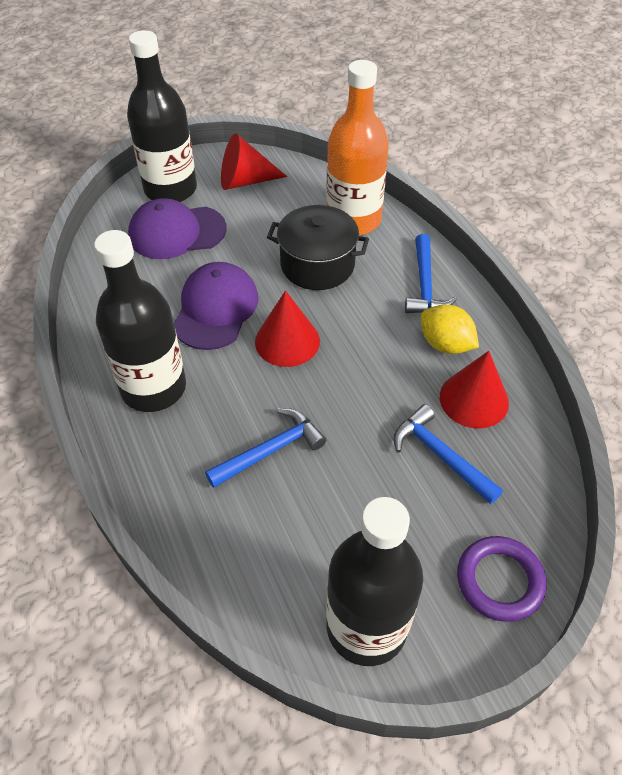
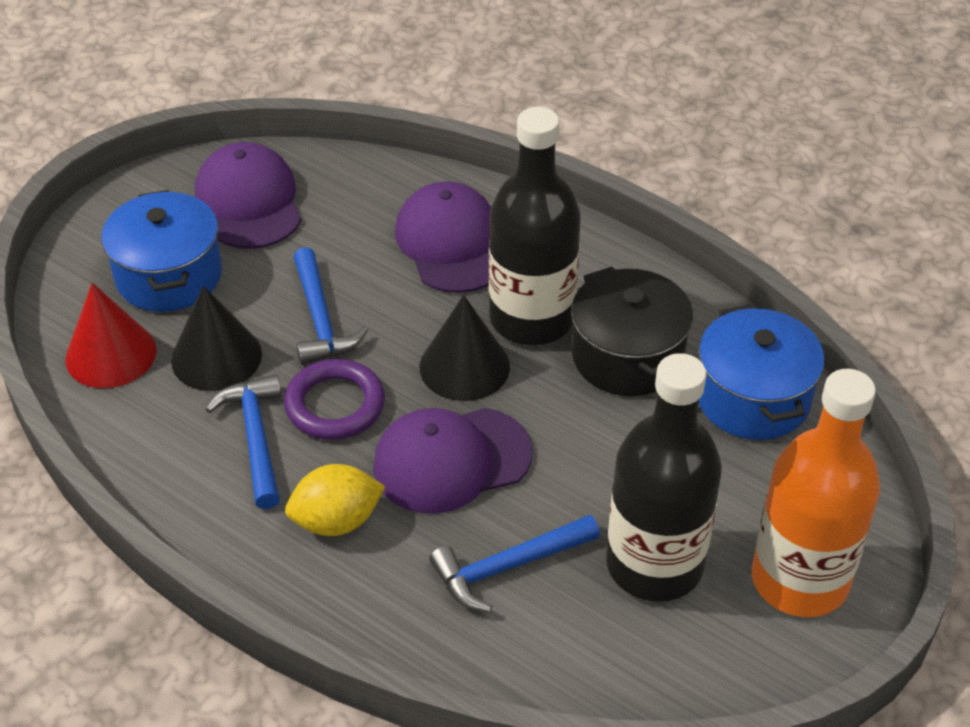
black bottle: 3 -> 2
black cone: 0 -> 2
blue pot: 0 -> 2
purple cap: 2 -> 3
red cone: 3 -> 1

